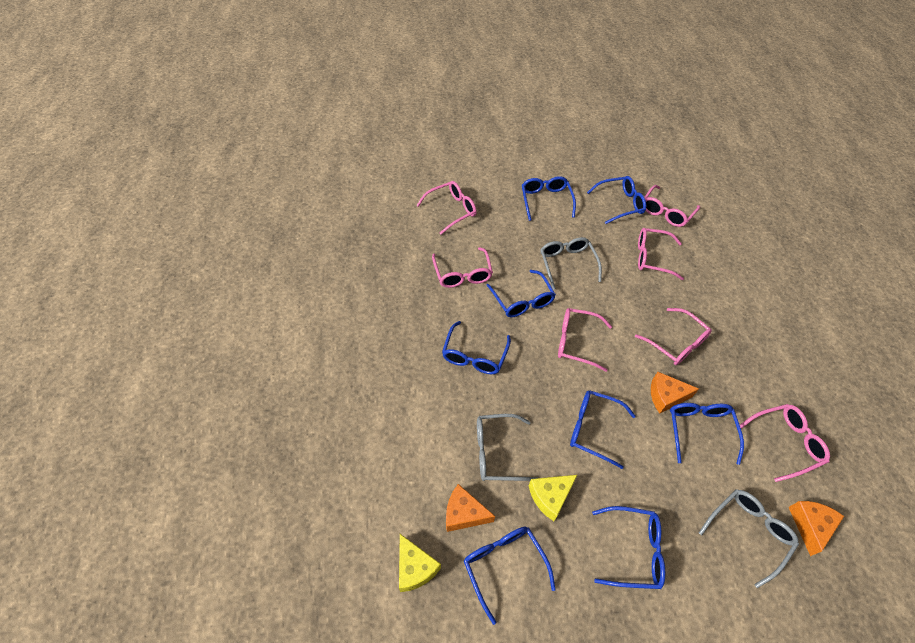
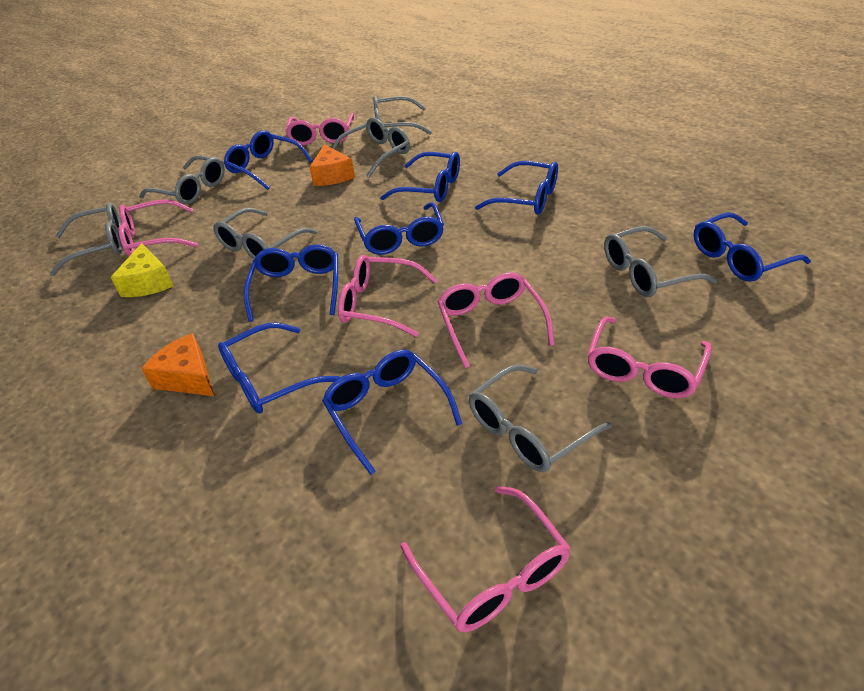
grey glasses: 3 -> 7
orange cheese: 3 -> 2
pink glasses: 7 -> 6
yellow cheese: 2 -> 1

